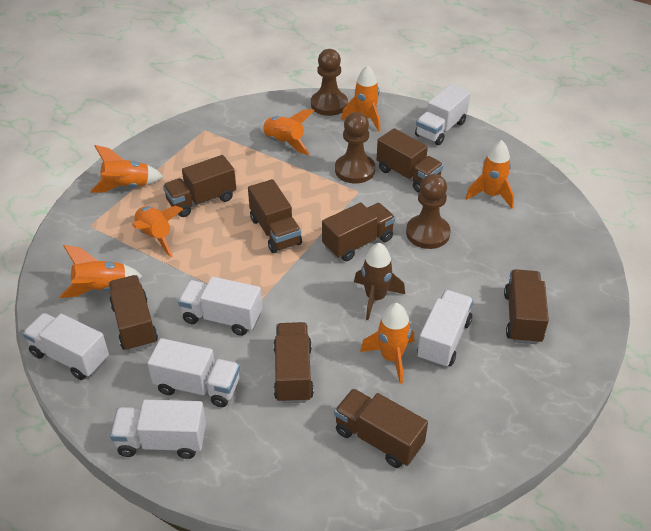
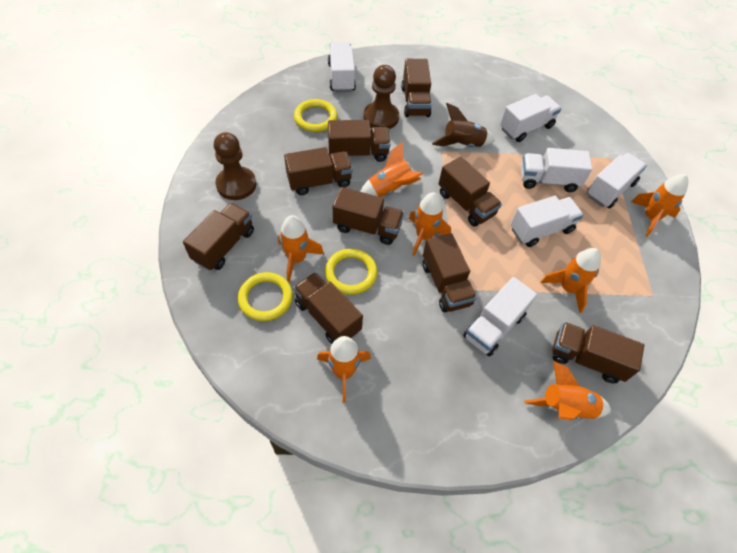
brown pawn: 3 -> 2
brown truck: 8 -> 9
yellow ring: 0 -> 3

